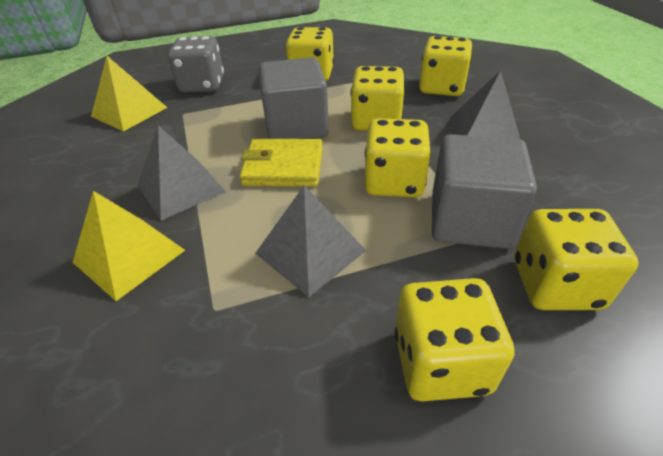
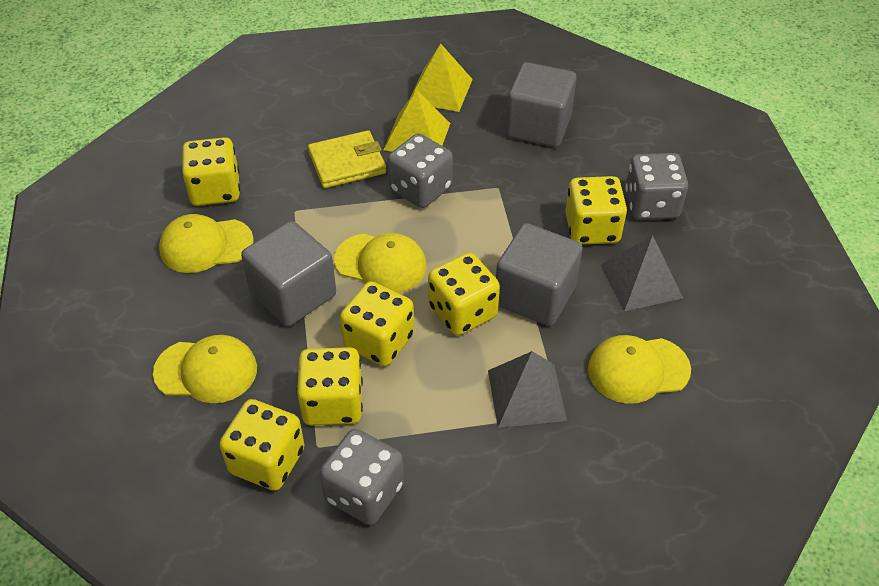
grey cube: 2 -> 3
grey dice: 1 -> 3
grey pyramid: 3 -> 2
yellow cap: 0 -> 4

